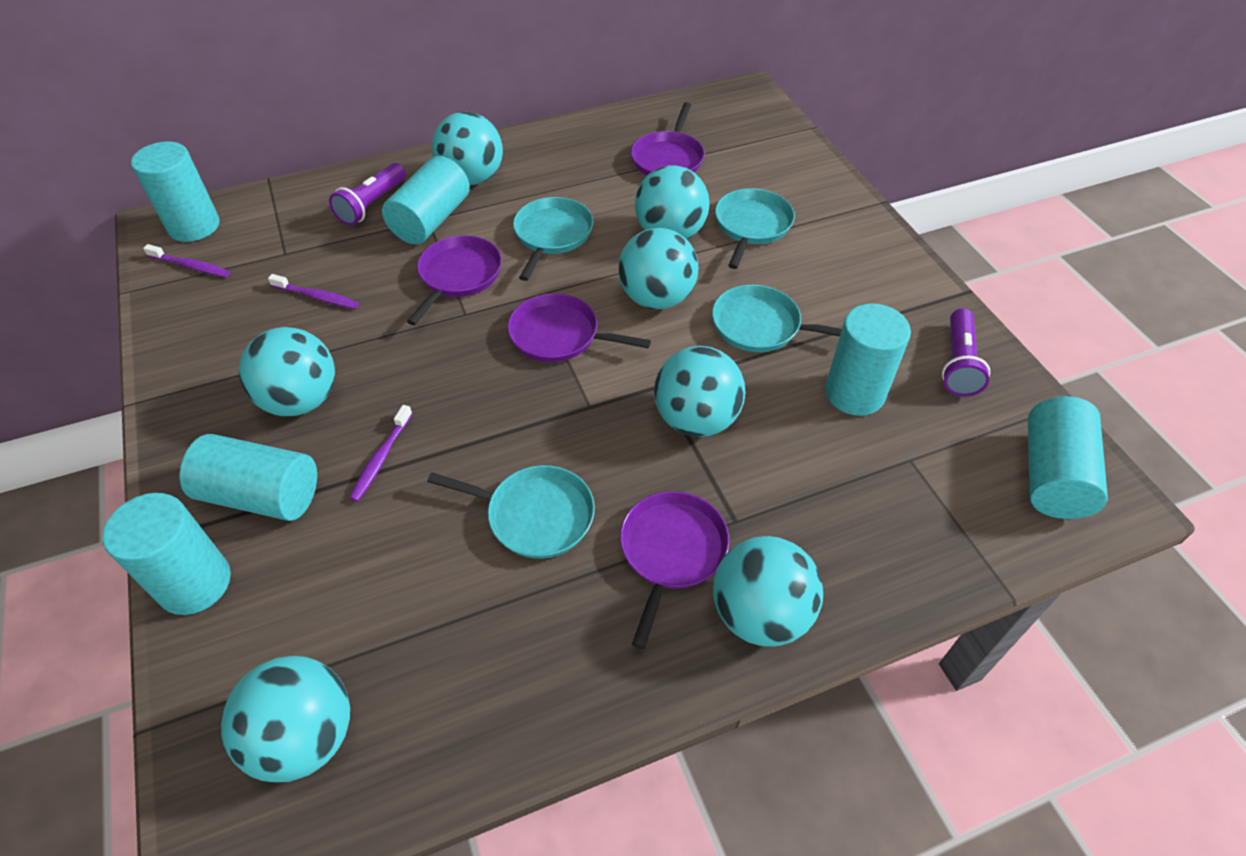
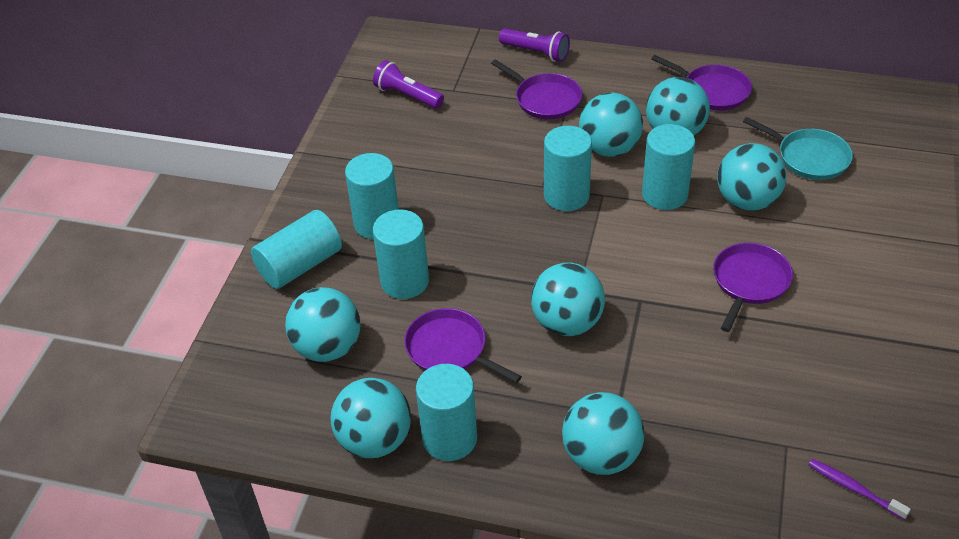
purple toothbrush: 3 -> 1
turquoise pan: 4 -> 1

